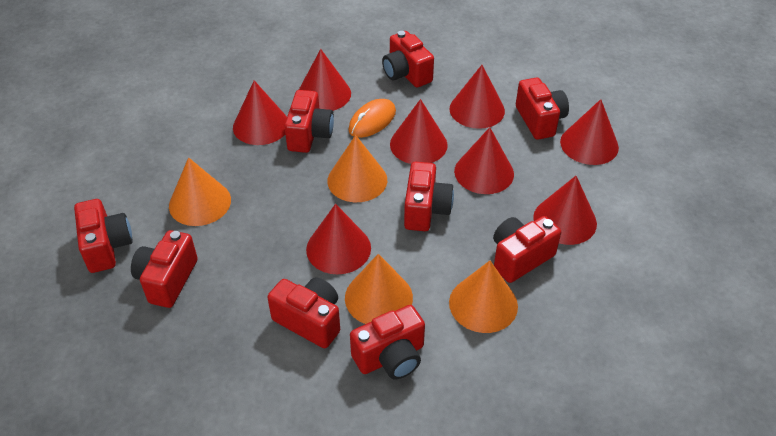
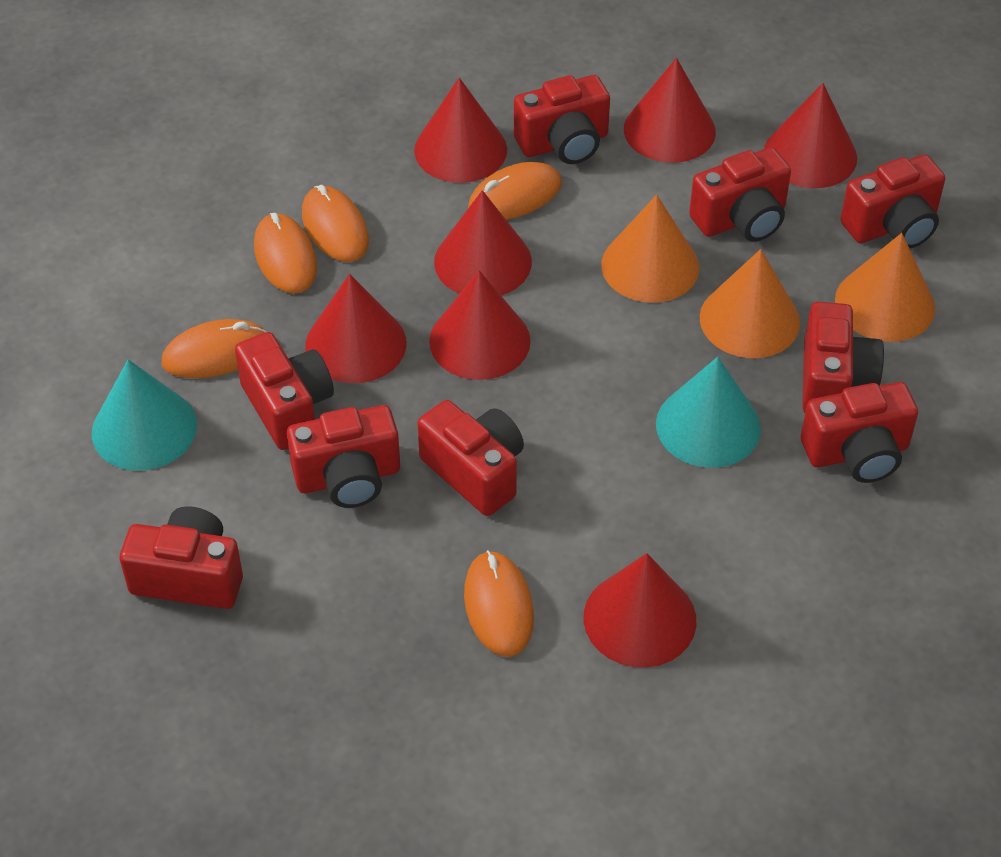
orange cone: 4 -> 3
orange mouse: 1 -> 5
red cone: 8 -> 7
turquoise cone: 0 -> 2

